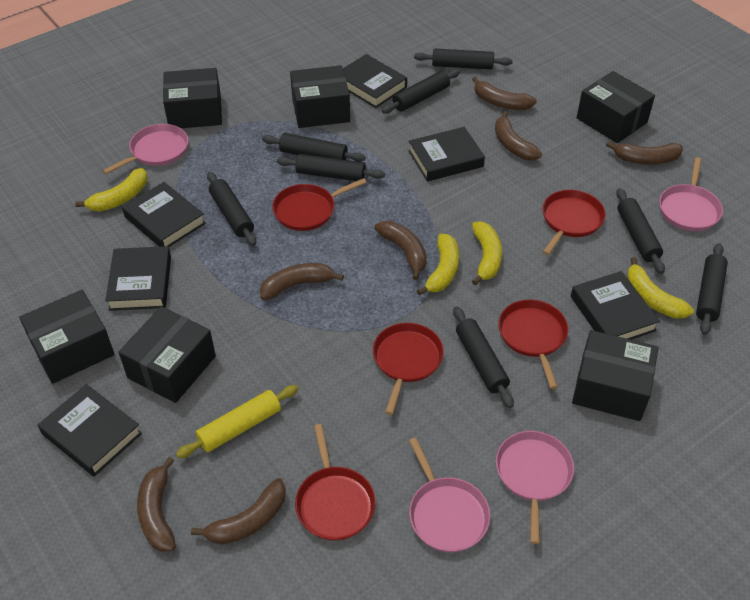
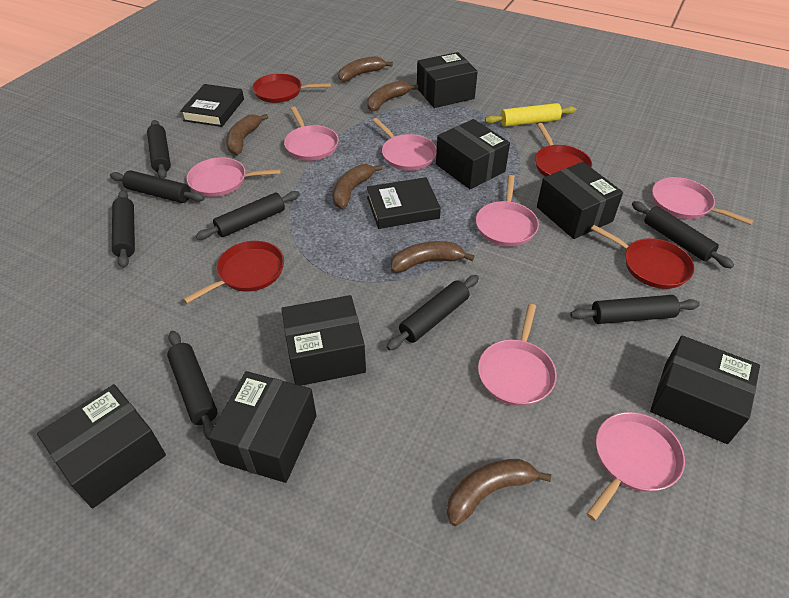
black book: 6 -> 2
black box: 6 -> 7
brown banana: 7 -> 6
pink pan: 4 -> 7
red pan: 5 -> 4
yellow banana: 4 -> 0

